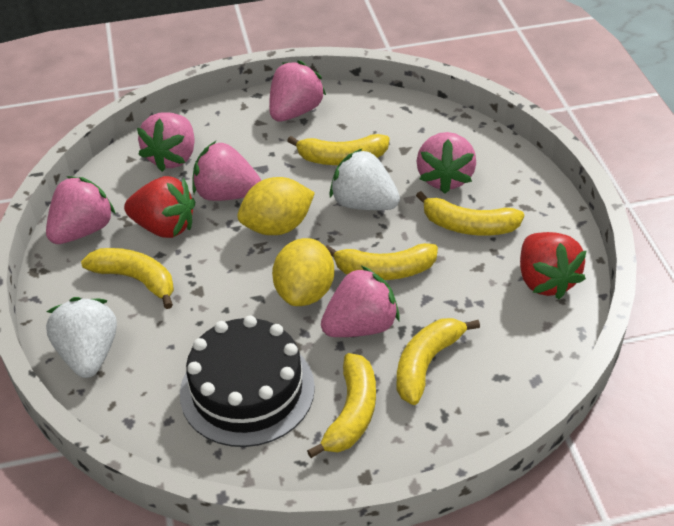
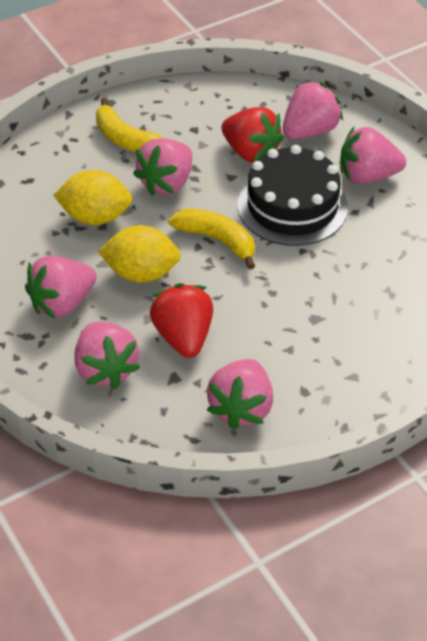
white strawberry: 2 -> 0
yellow banana: 6 -> 2

